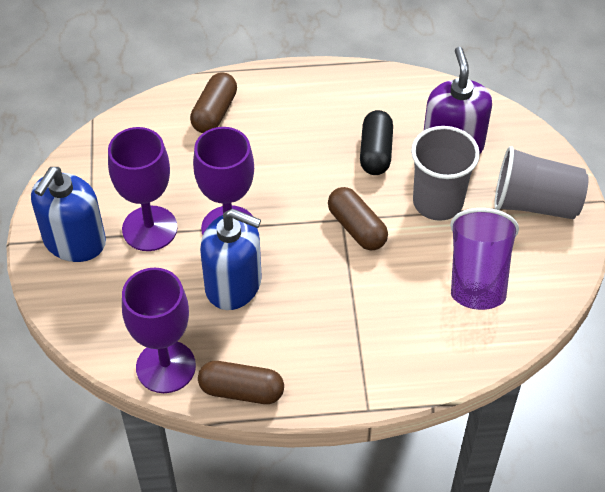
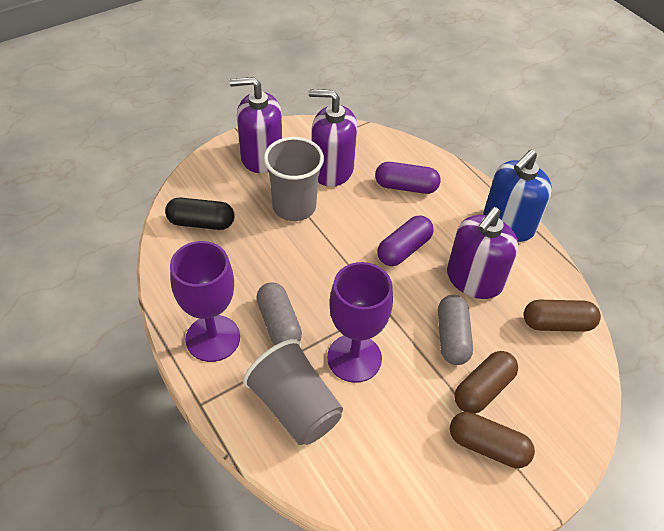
blue soap dispenser: 2 -> 1
grey capsule: 0 -> 2
purple capsule: 0 -> 2
purple cup: 1 -> 0
purple goblet: 3 -> 2
purple soap dispenser: 1 -> 3

